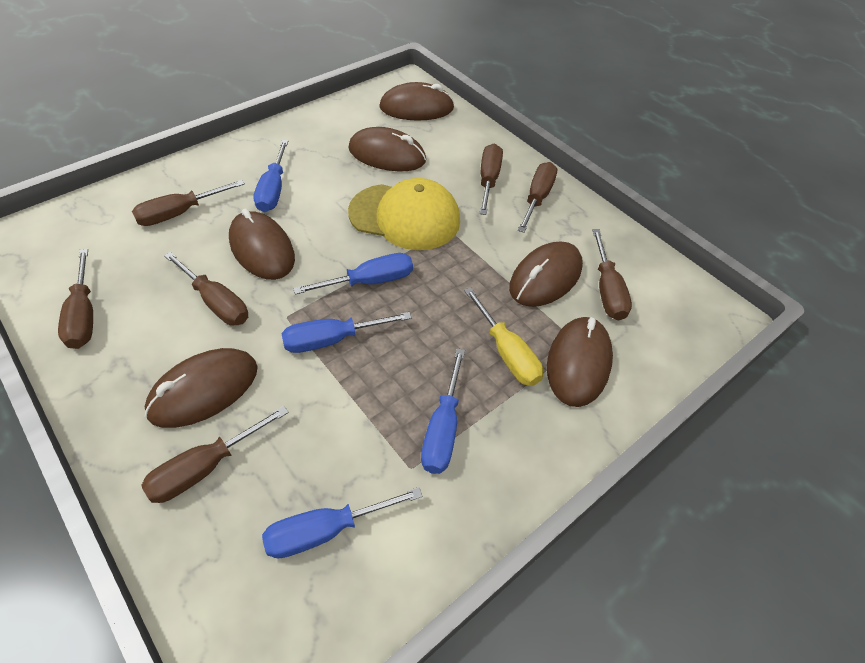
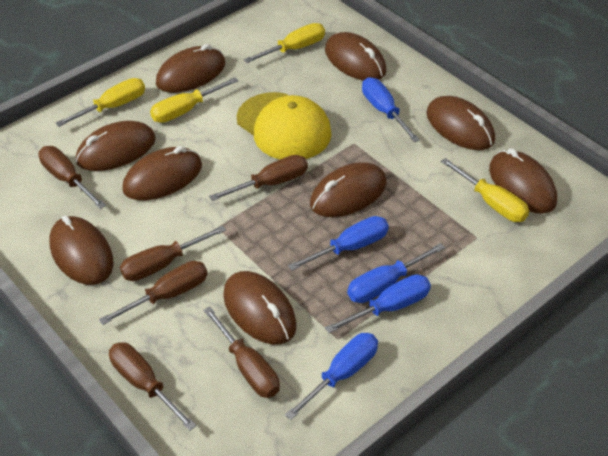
brown mouse: 6 -> 9
brown screwdriver: 7 -> 6
yellow screwdriver: 1 -> 4

